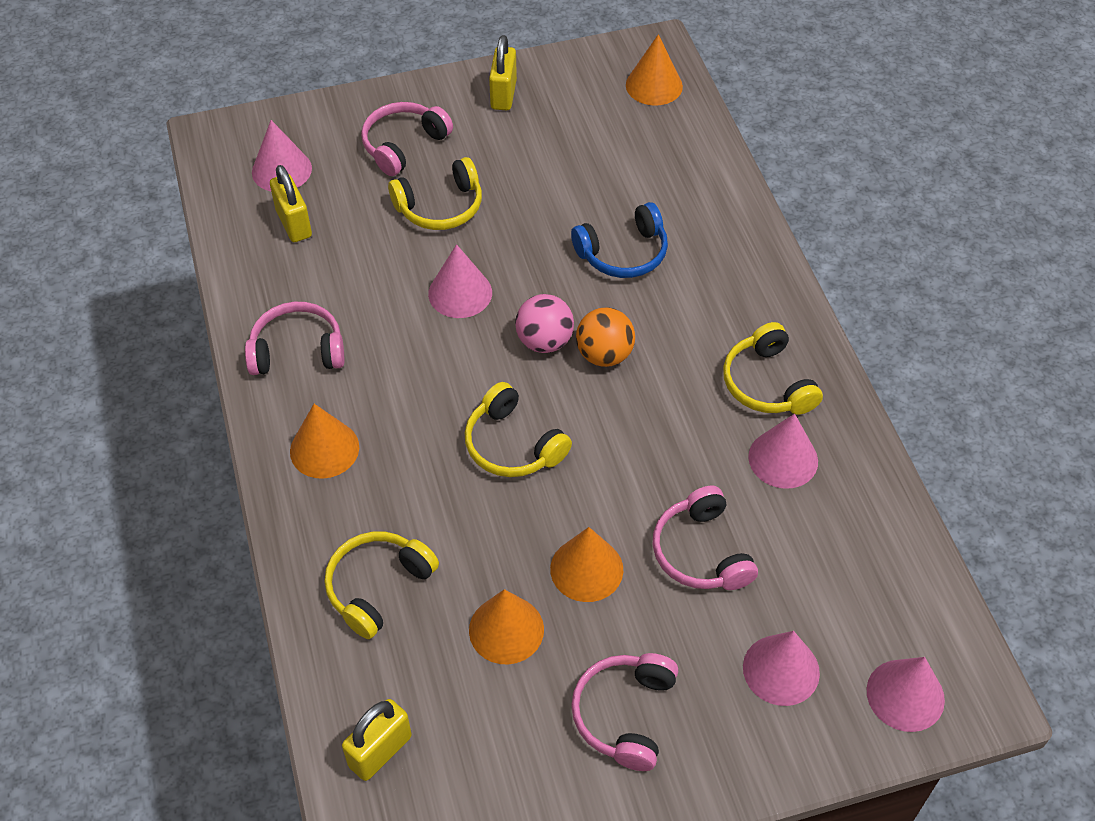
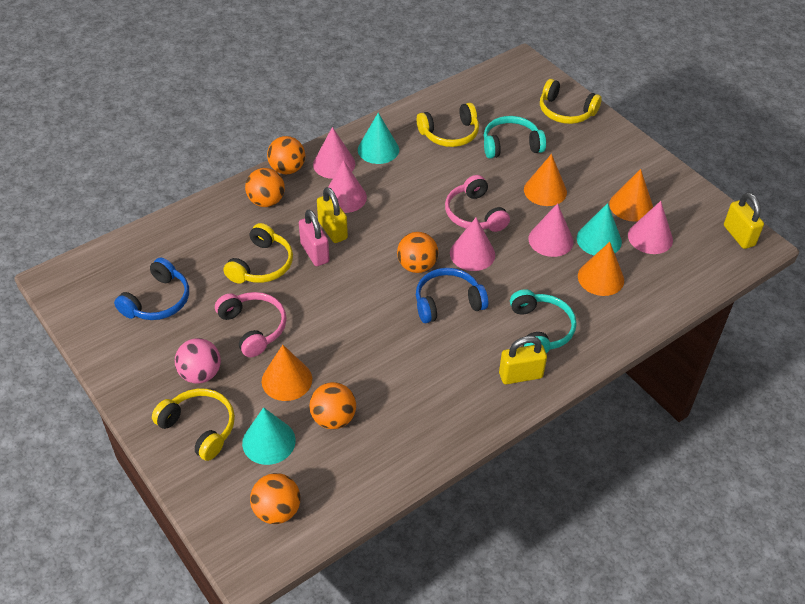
blue headphones: 1 -> 2
orange ball: 1 -> 5
pink headphones: 4 -> 2
pink padlock: 0 -> 1
turquoise cone: 0 -> 3
turquoise headphones: 0 -> 2

